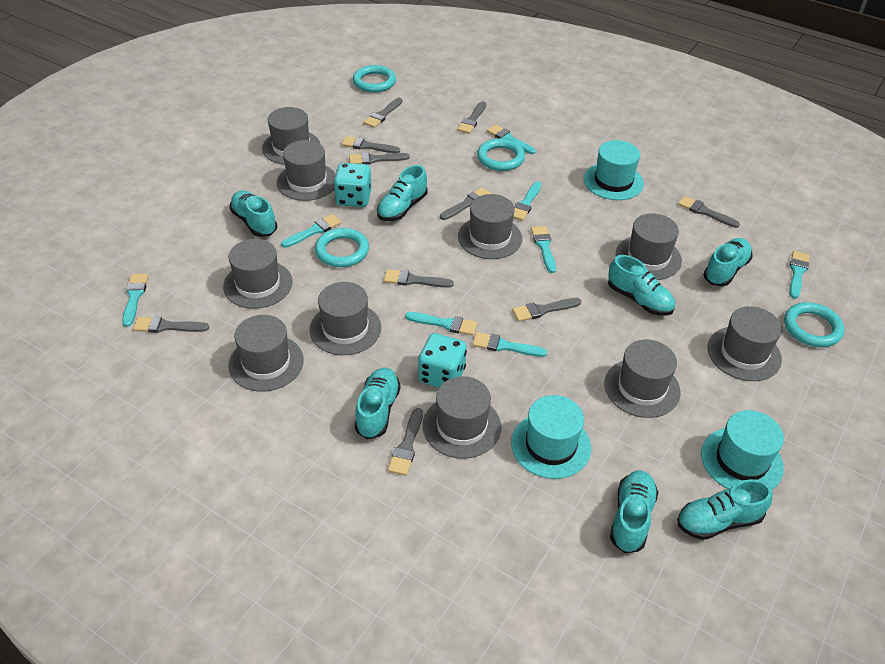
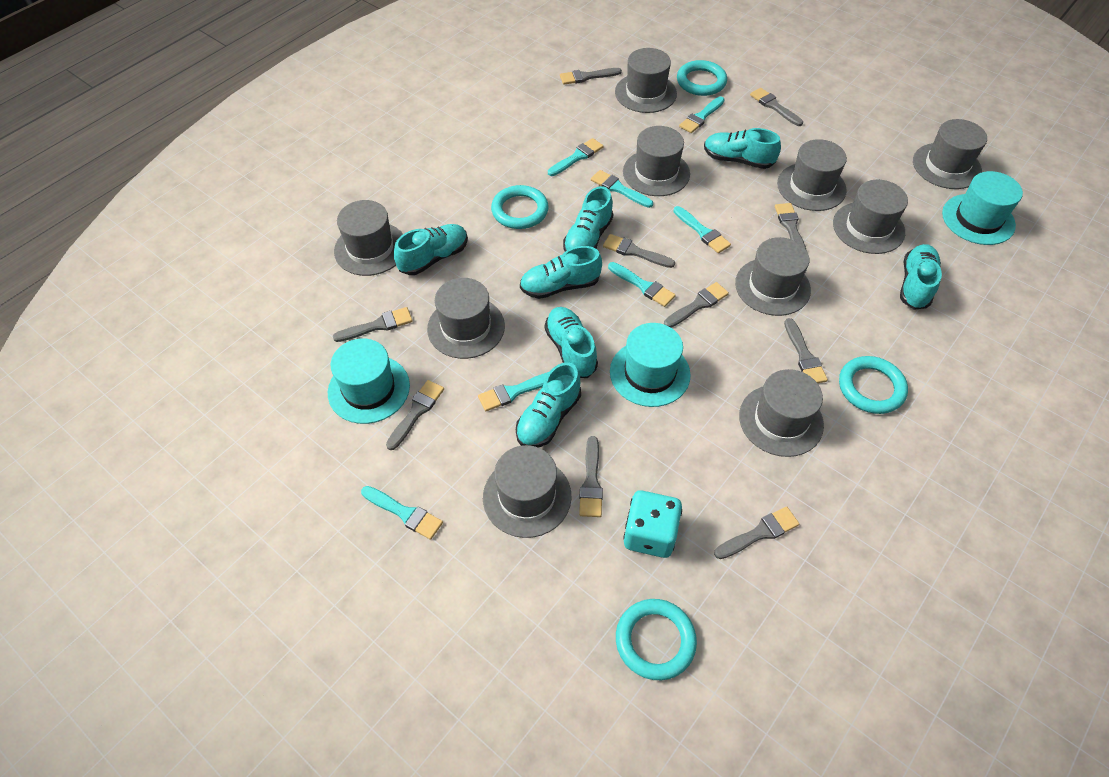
turquoise brush: 8 -> 7
turquoise dice: 2 -> 1

